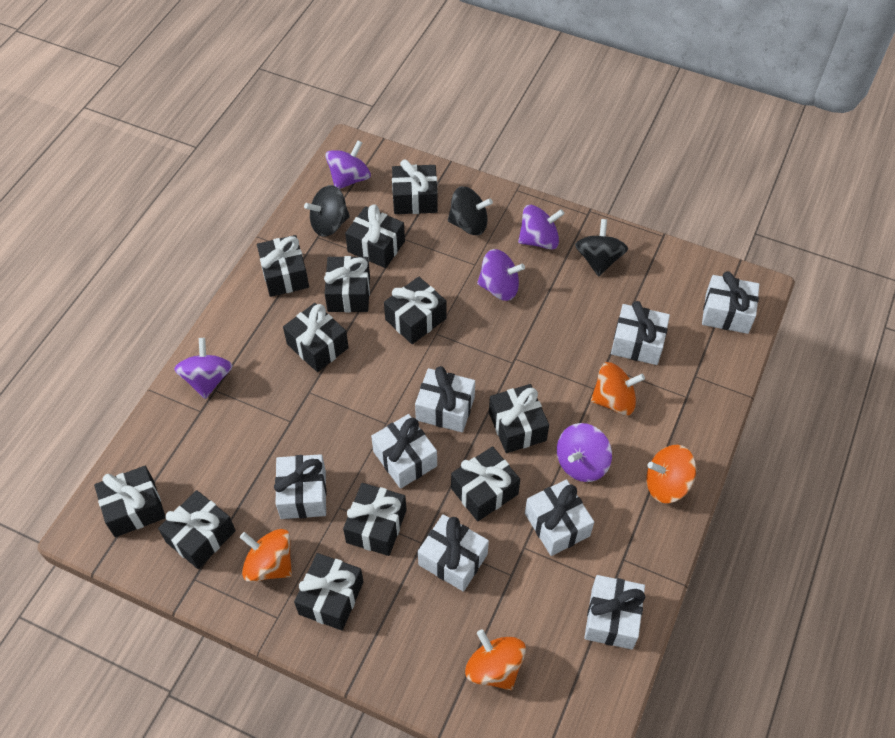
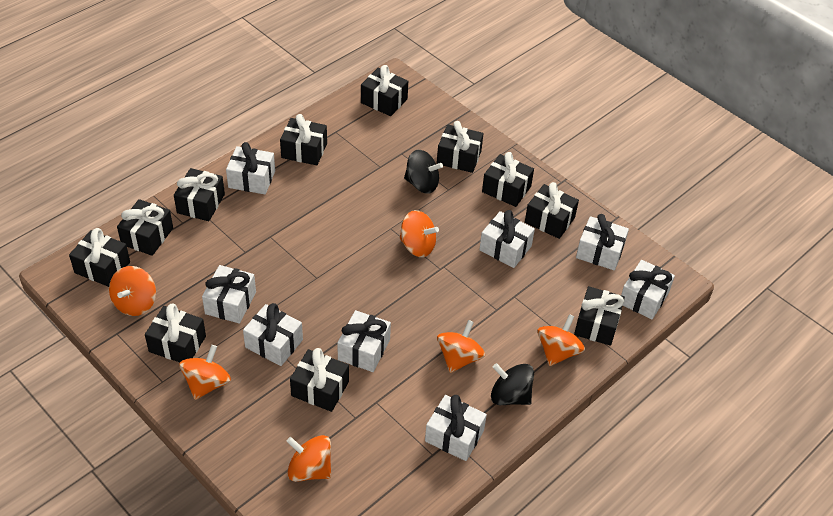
black gift: 12 -> 11
black spinning top: 3 -> 2
orange spinning top: 4 -> 6
purple spinning top: 5 -> 0

